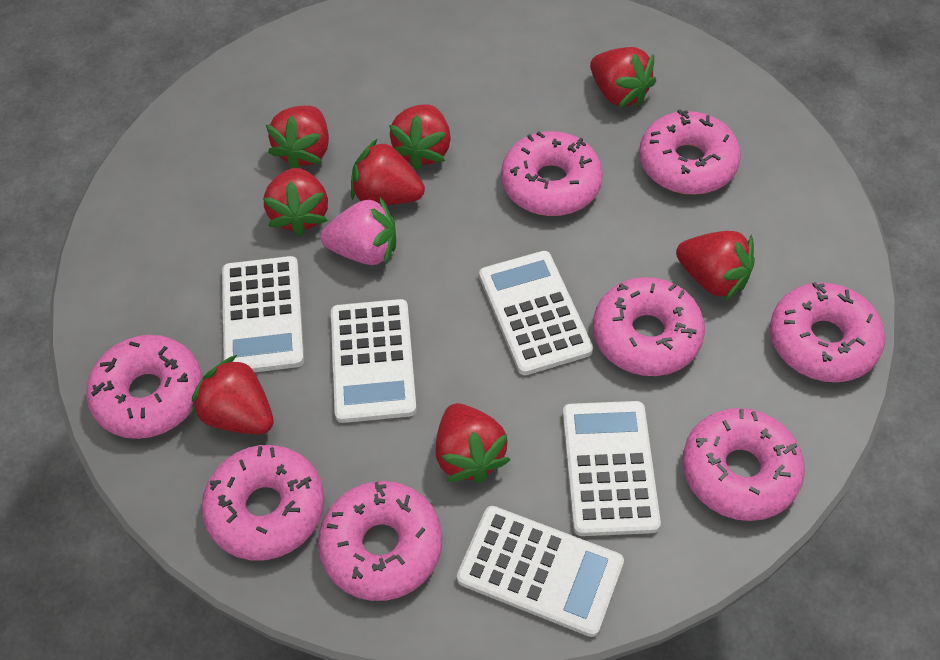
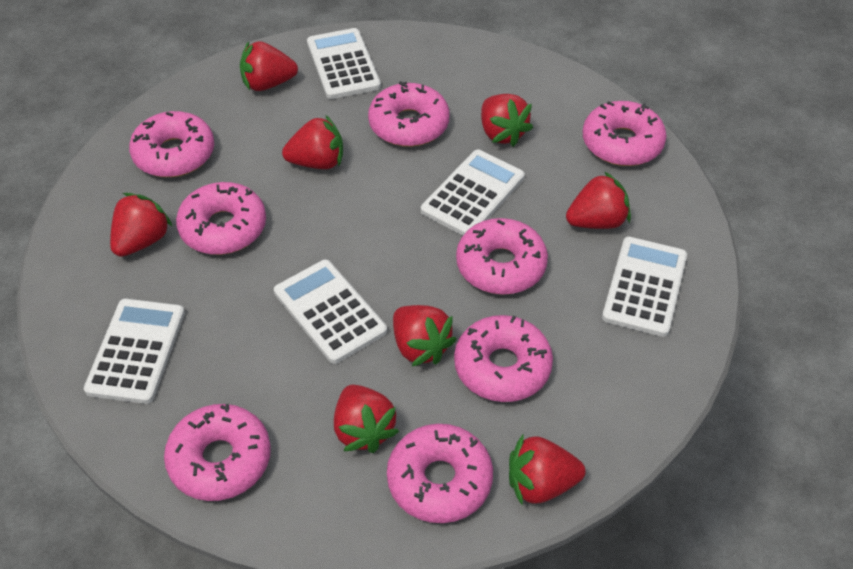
pink strawberry: 1 -> 0

